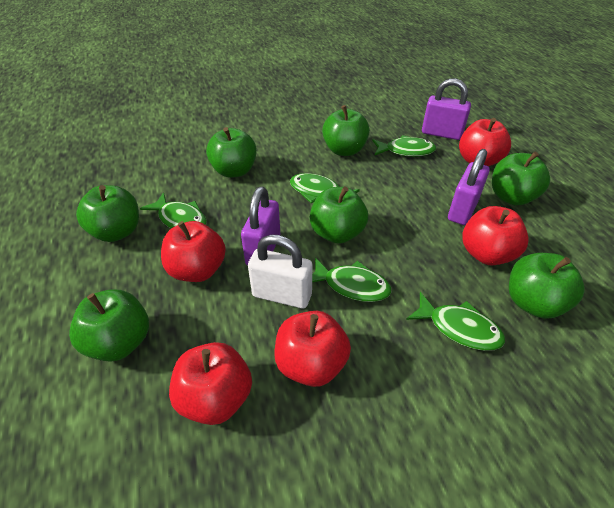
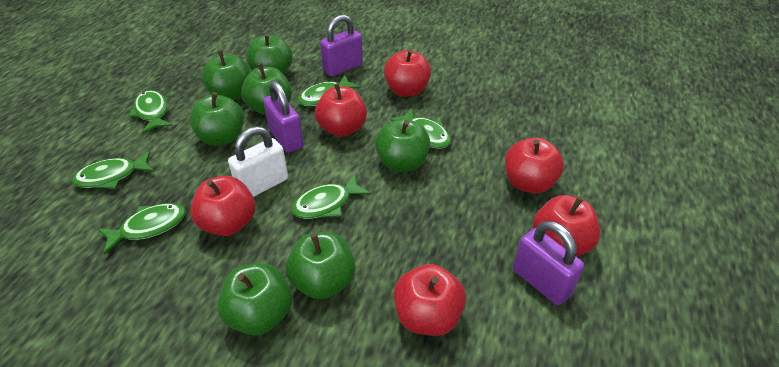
green fish: 5 -> 6
red apple: 5 -> 6

